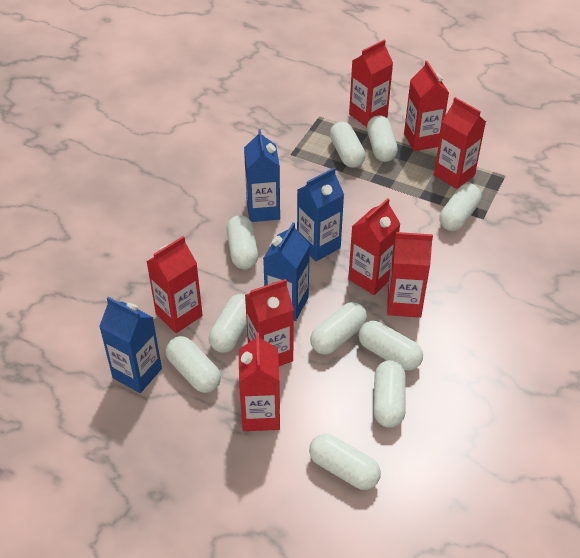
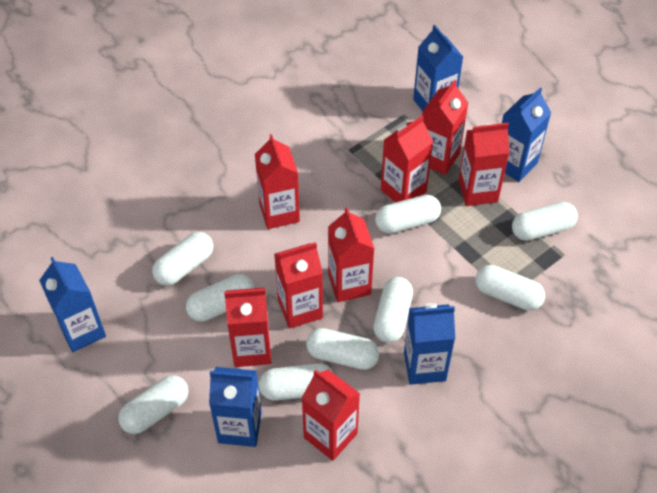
blue carton: 4 -> 5
white capsule: 10 -> 9

